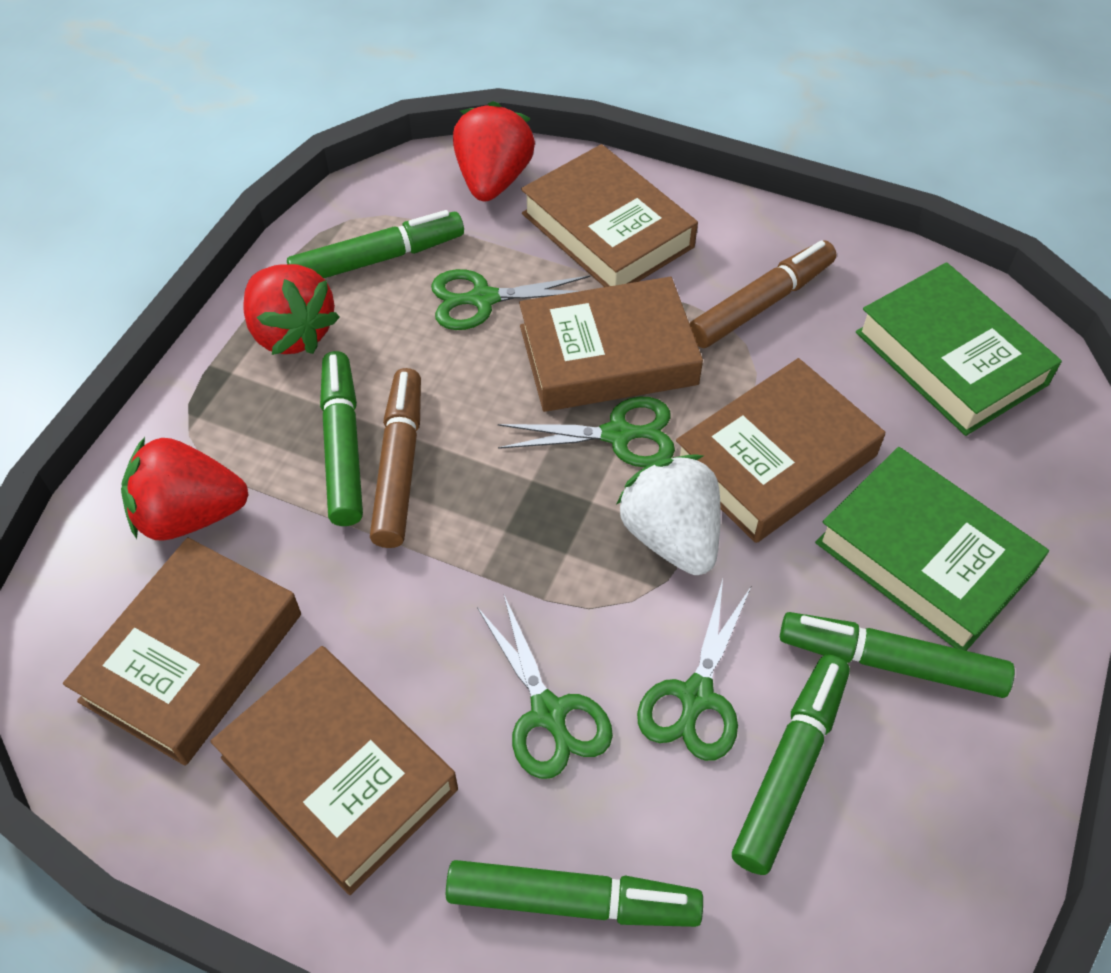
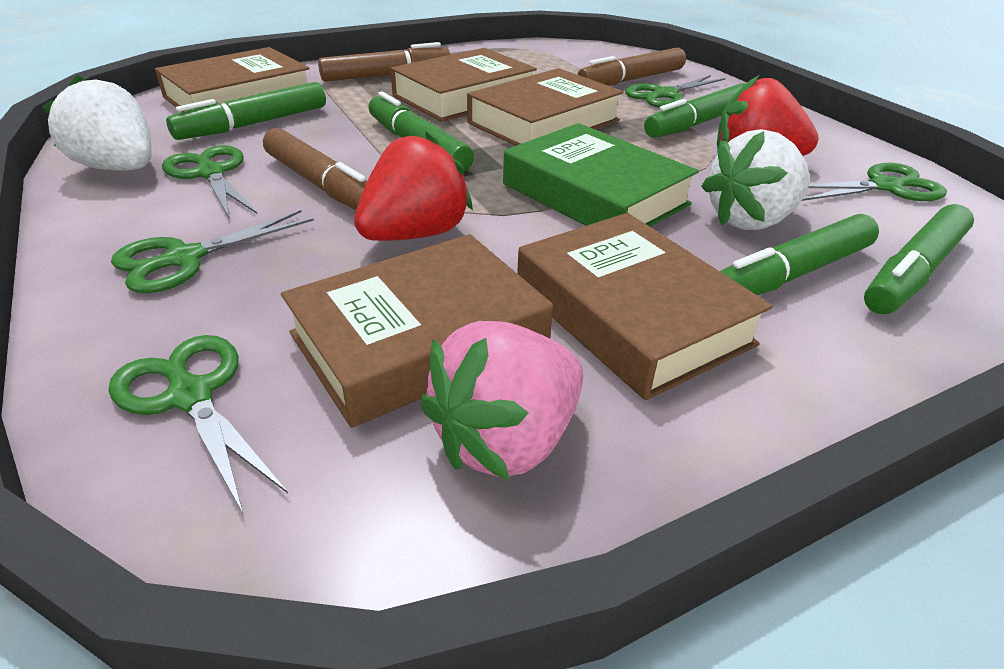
brown marker: 2 -> 3
green book: 2 -> 1
green scissors: 4 -> 5
pink strawberry: 0 -> 1
red strawberry: 3 -> 2
white strawberry: 1 -> 2

